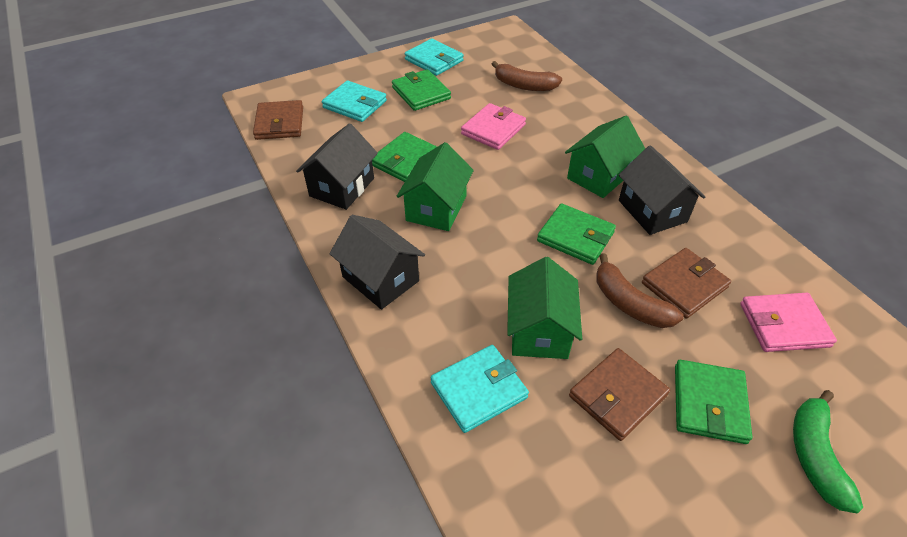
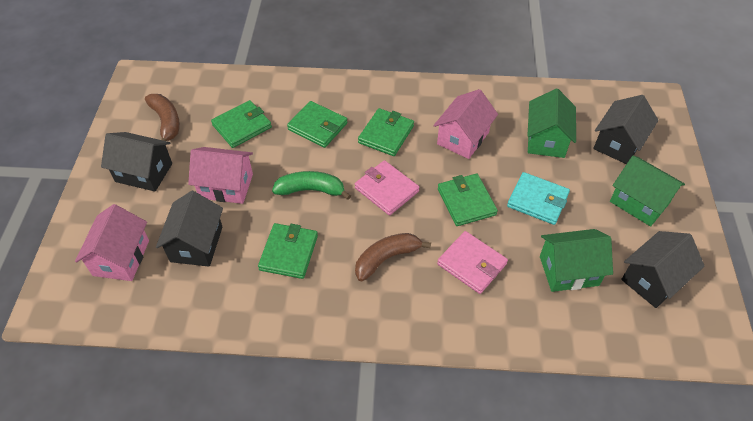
black house: 3 -> 4
brown wallet: 3 -> 0
green wallet: 4 -> 5
pink house: 0 -> 3
turquoise wallet: 3 -> 1

